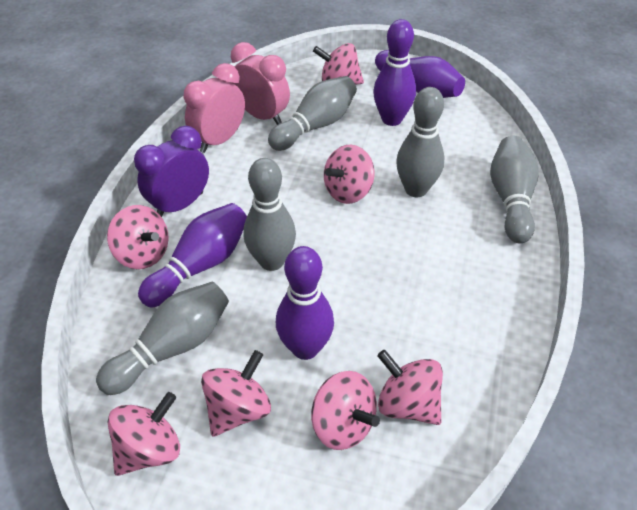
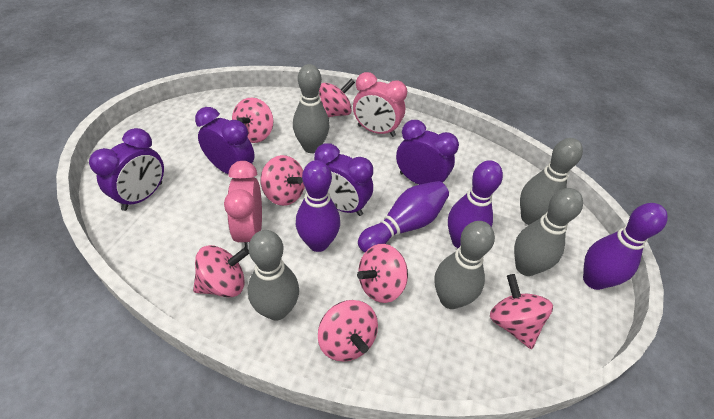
purple clock: 1 -> 4

